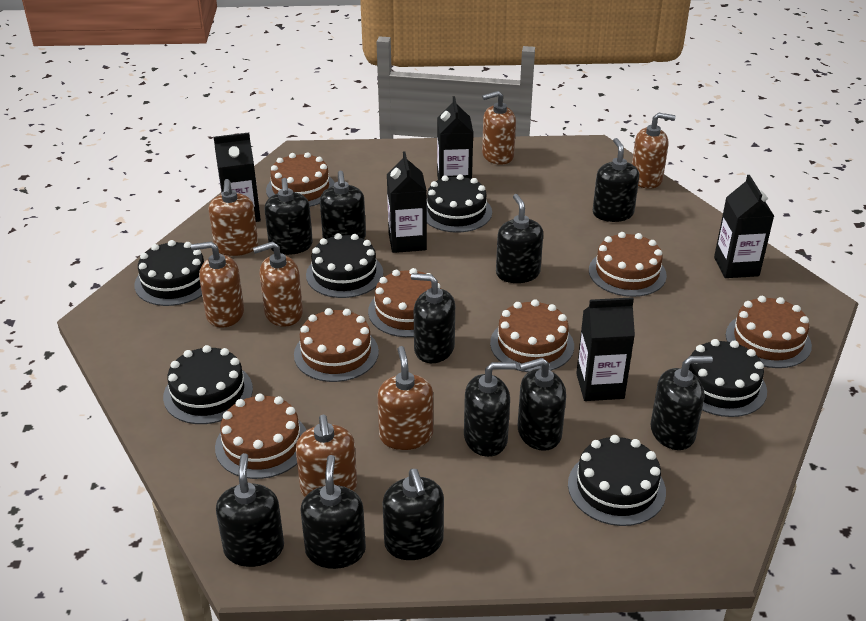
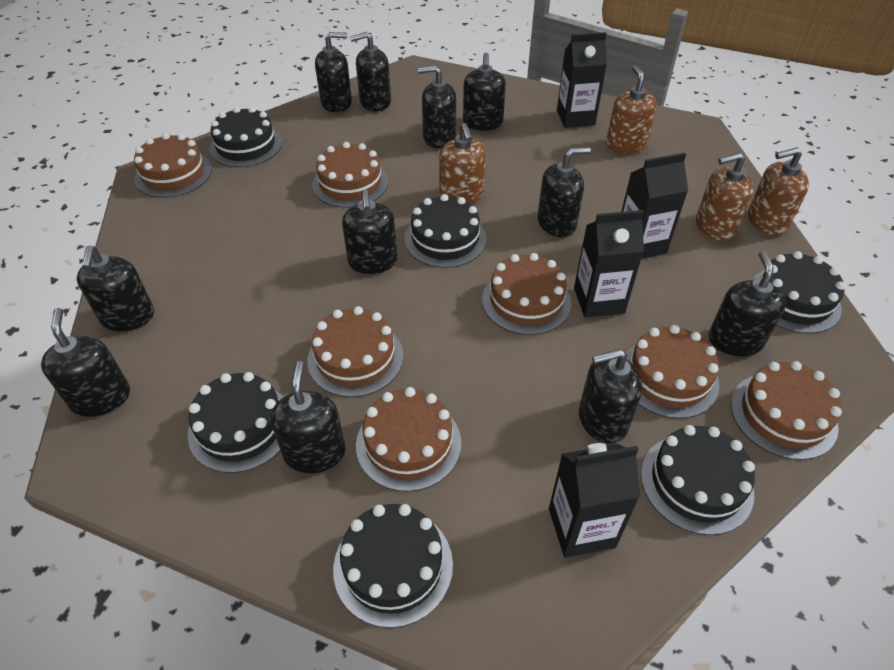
black carton: 5 -> 4
brown soap dispenser: 7 -> 4

